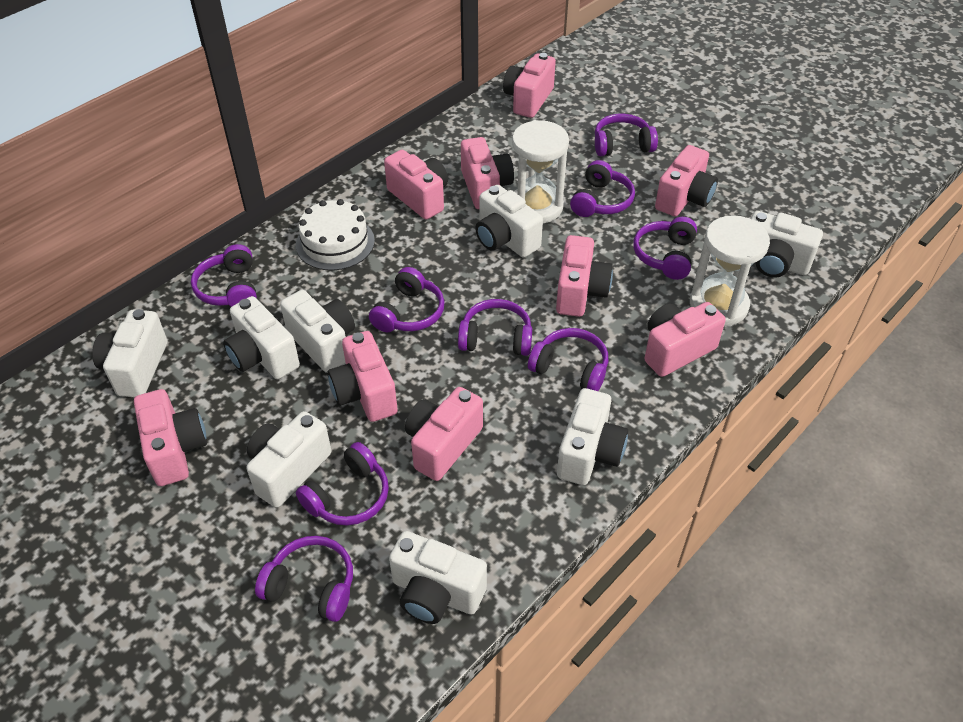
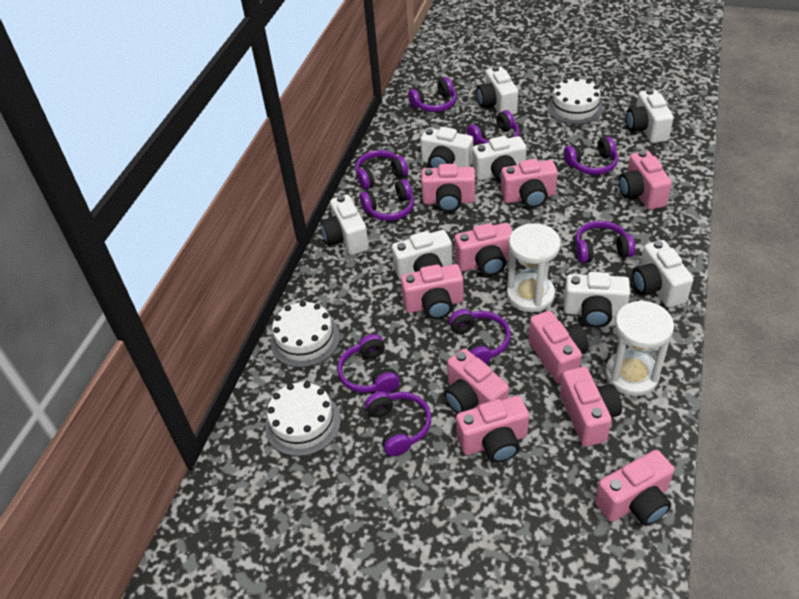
pink camera: 9 -> 10
white cake: 1 -> 3

